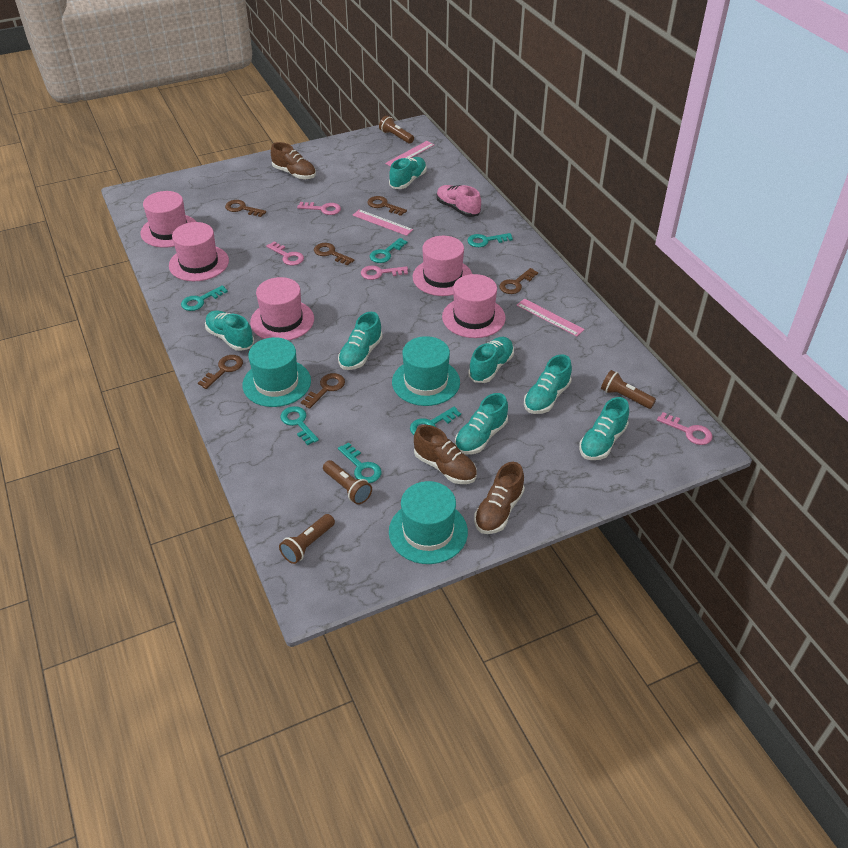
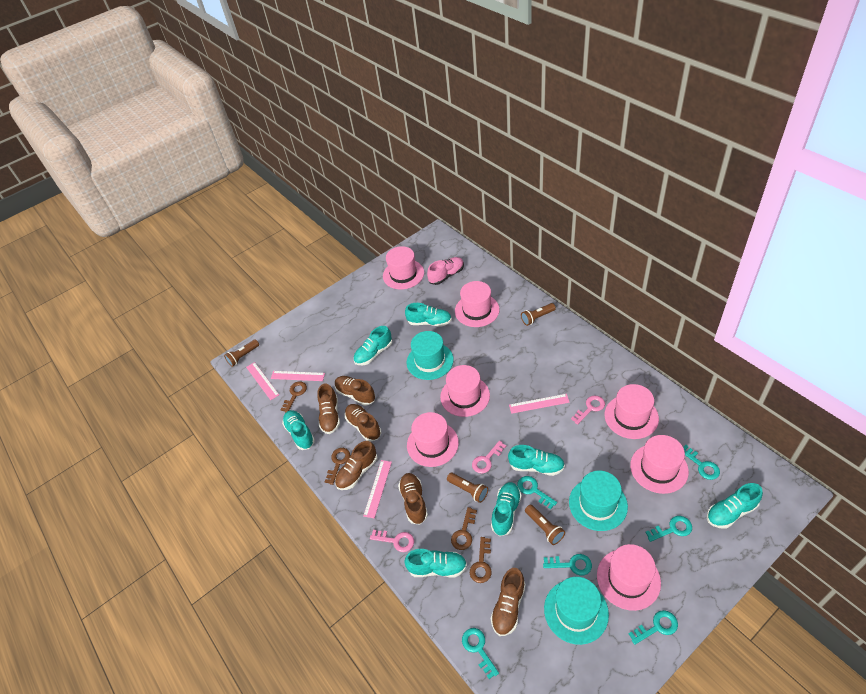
brown key: 6 -> 4
brown shoe: 3 -> 6
pink hat: 5 -> 7
pink key: 4 -> 3
pink ruler: 3 -> 4

